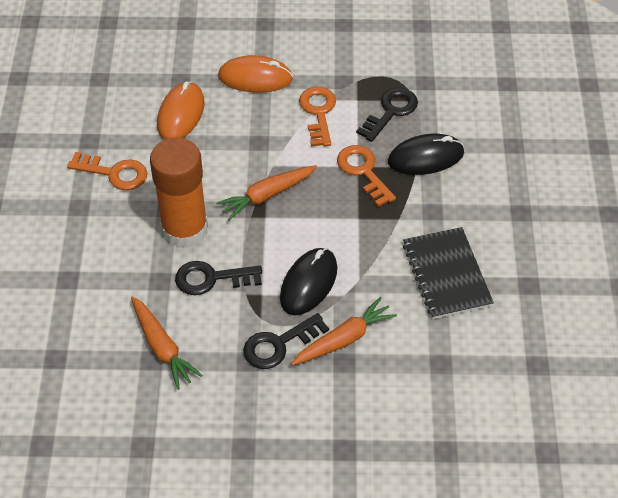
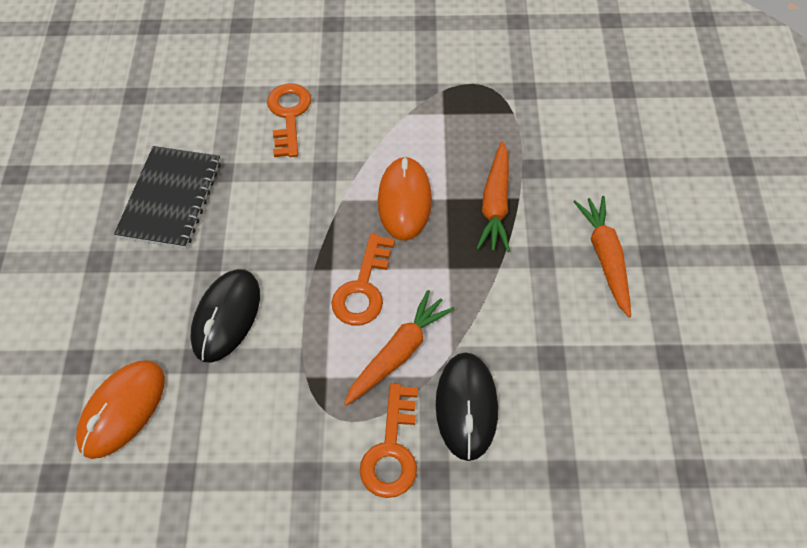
black key: 3 -> 0
orange glue stick: 1 -> 0

